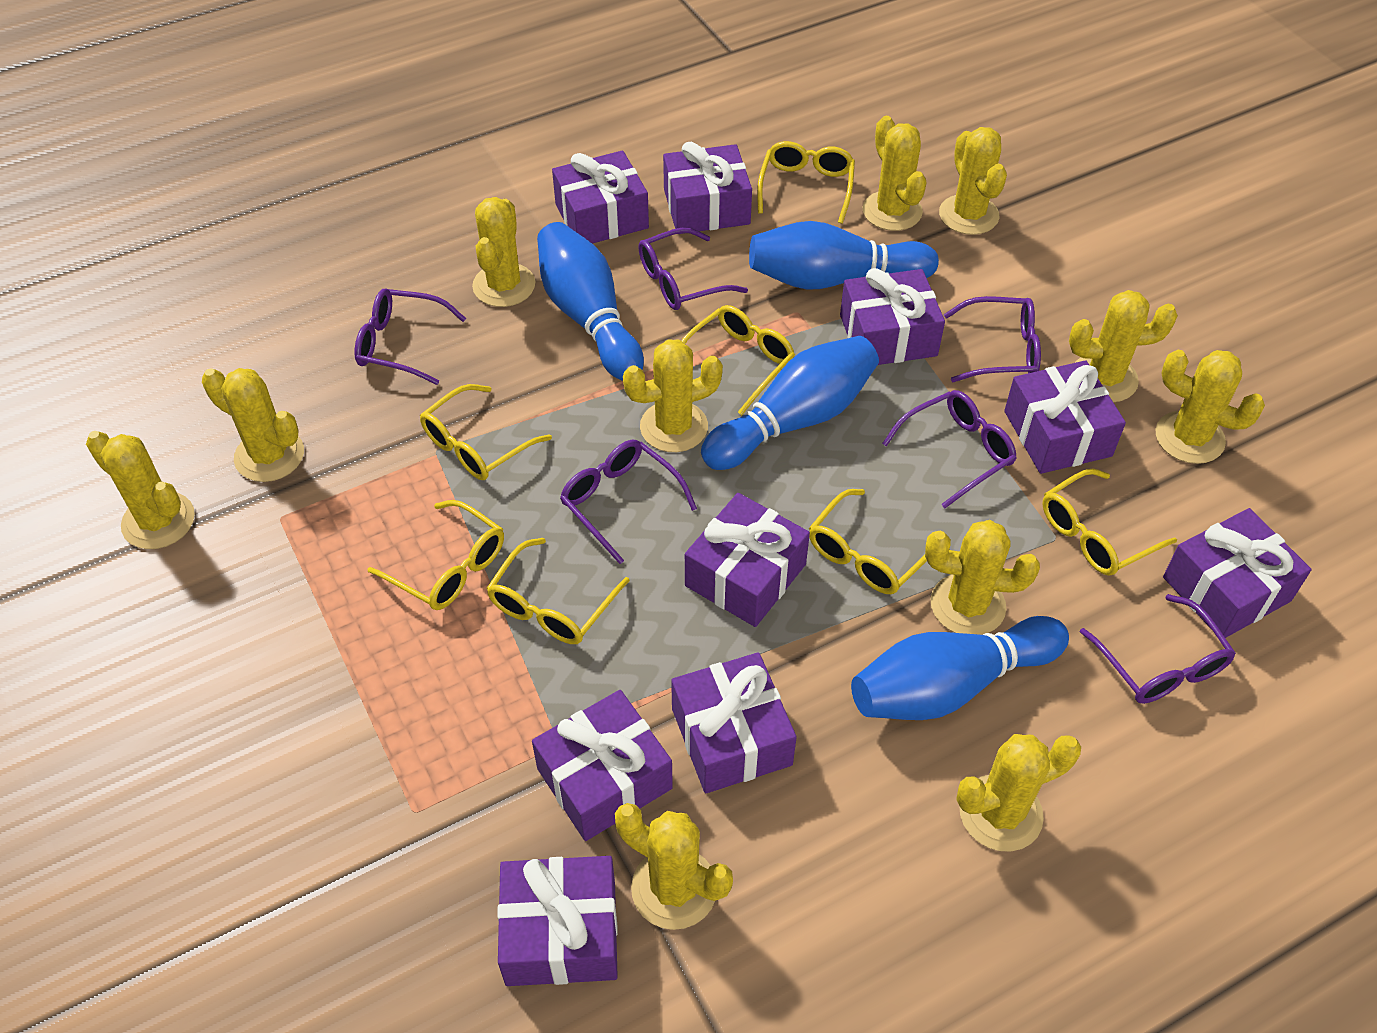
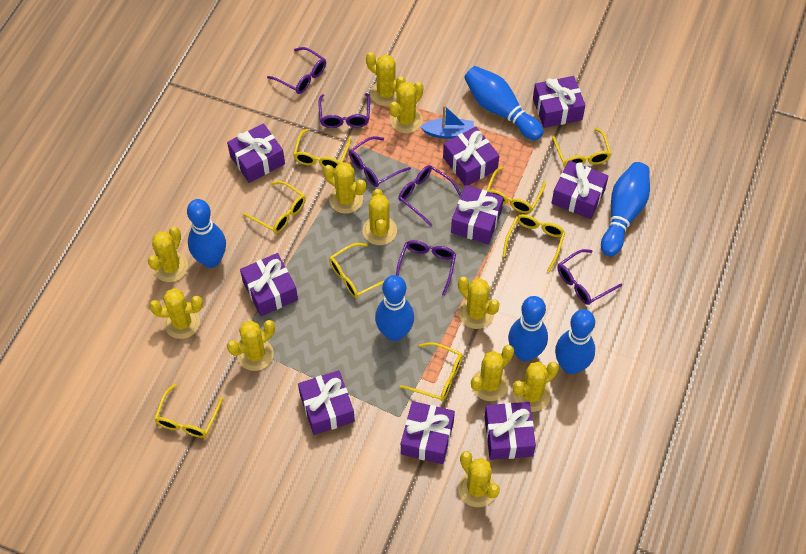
blue boat: 0 -> 1
blue bowling pin: 4 -> 6
yellow glasses: 7 -> 8

